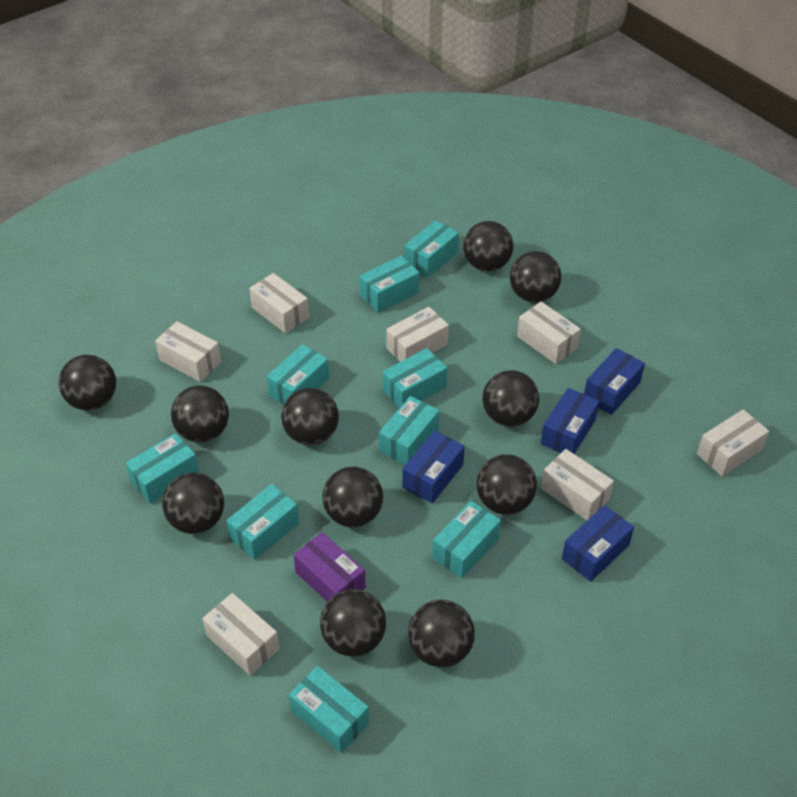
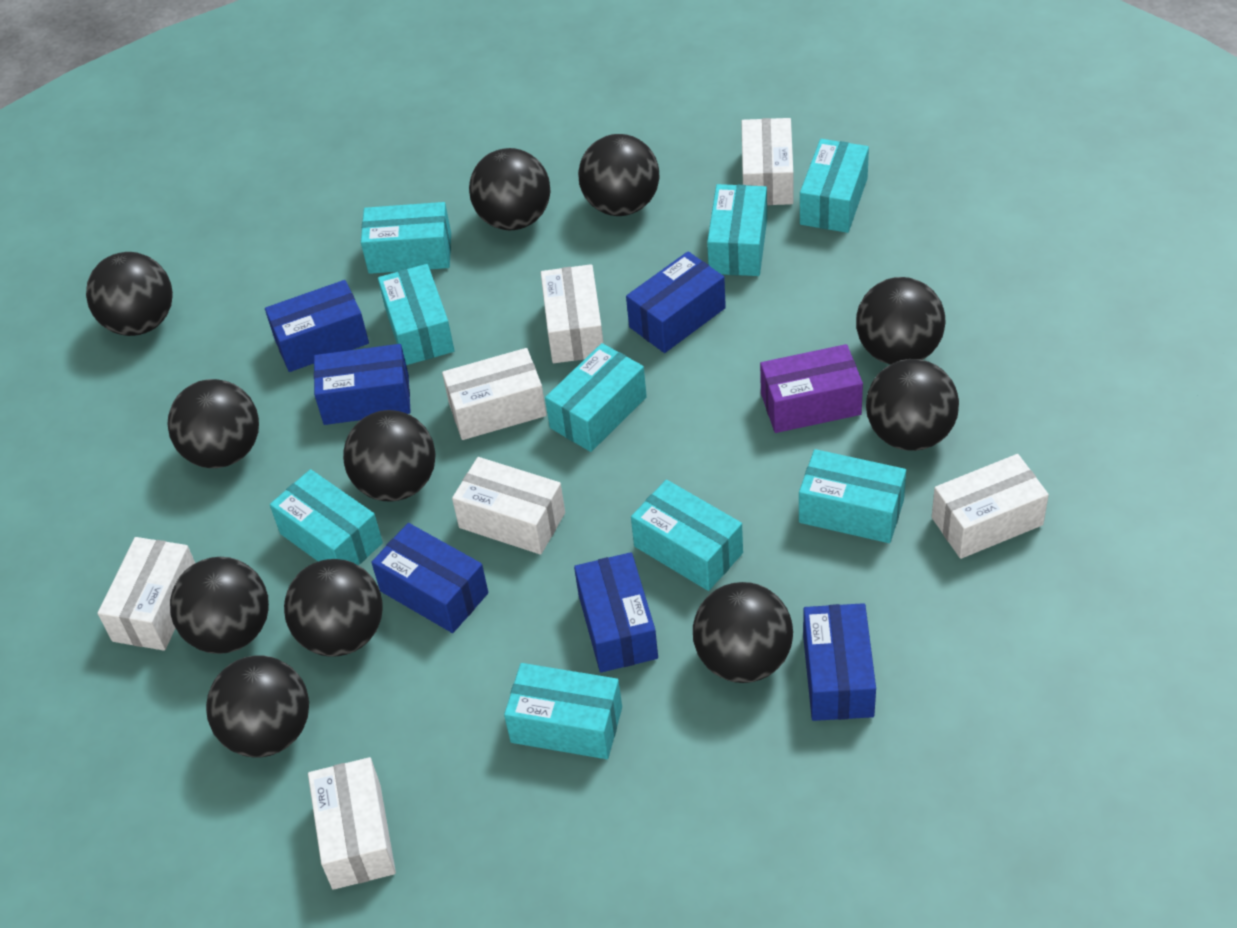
blue box: 4 -> 6

